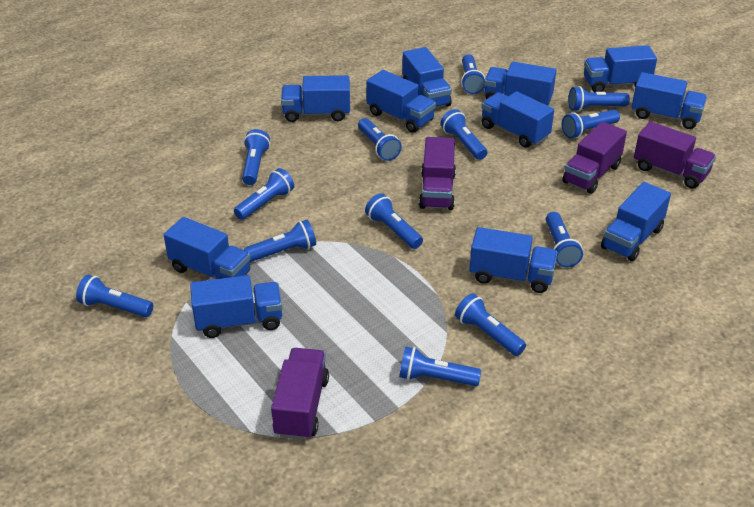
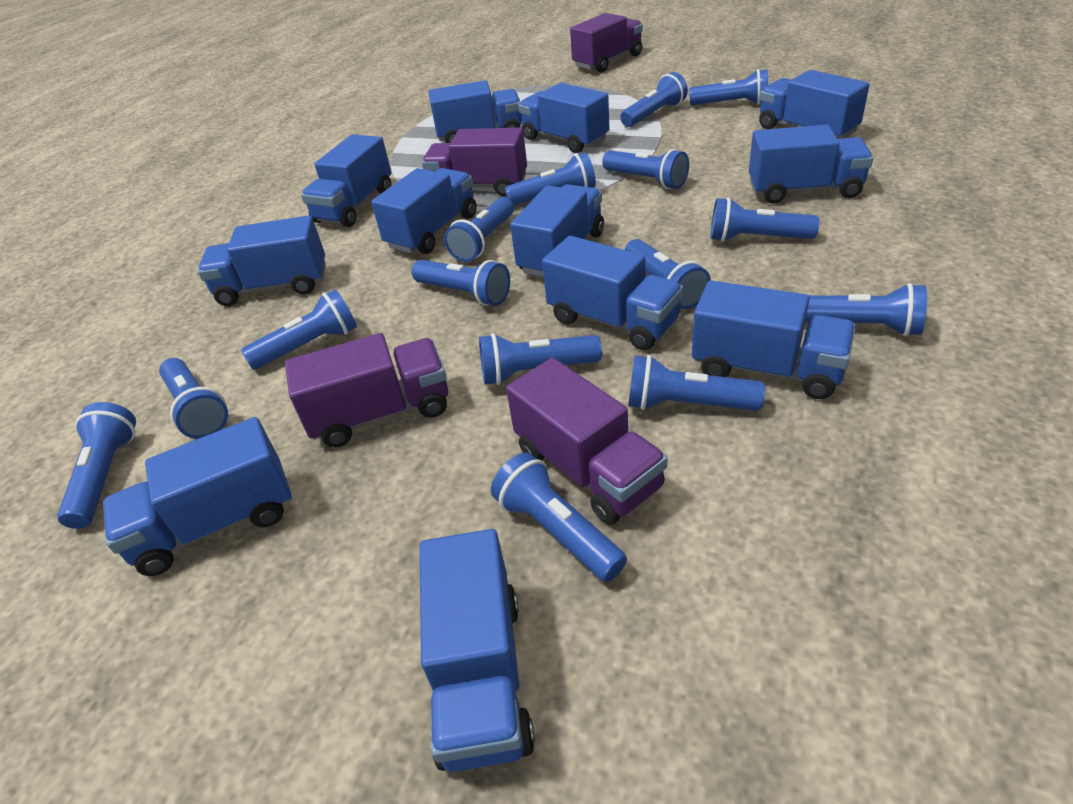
blue flashlight: 13 -> 15
blue truck: 11 -> 12

